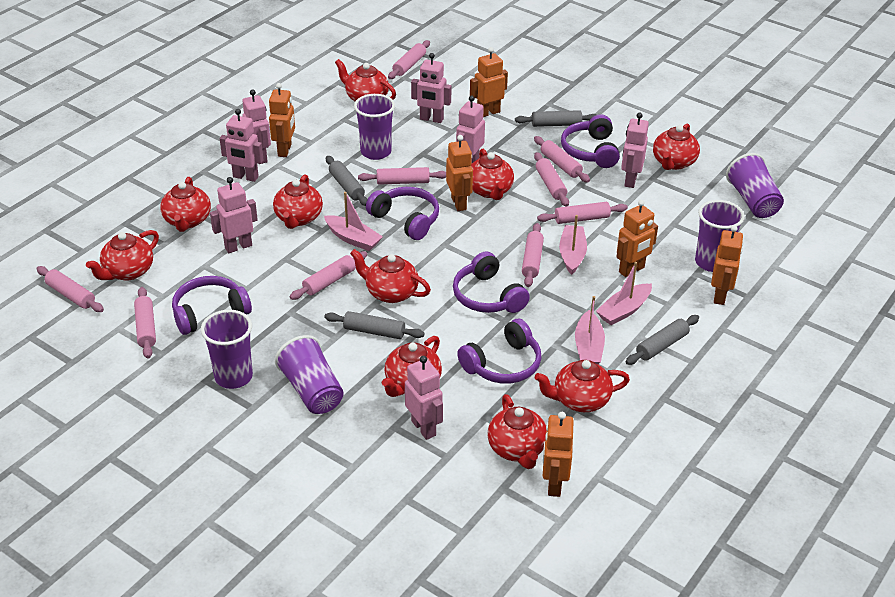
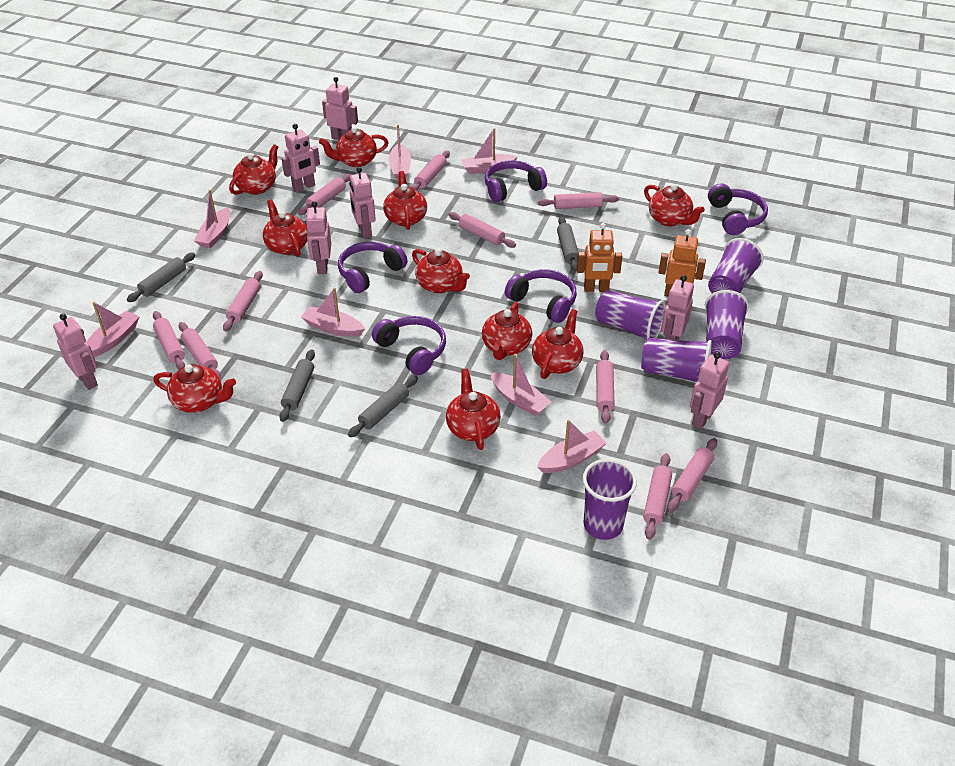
orange robot: 6 -> 2
pink boat: 4 -> 7
pink rolling pin: 9 -> 10

